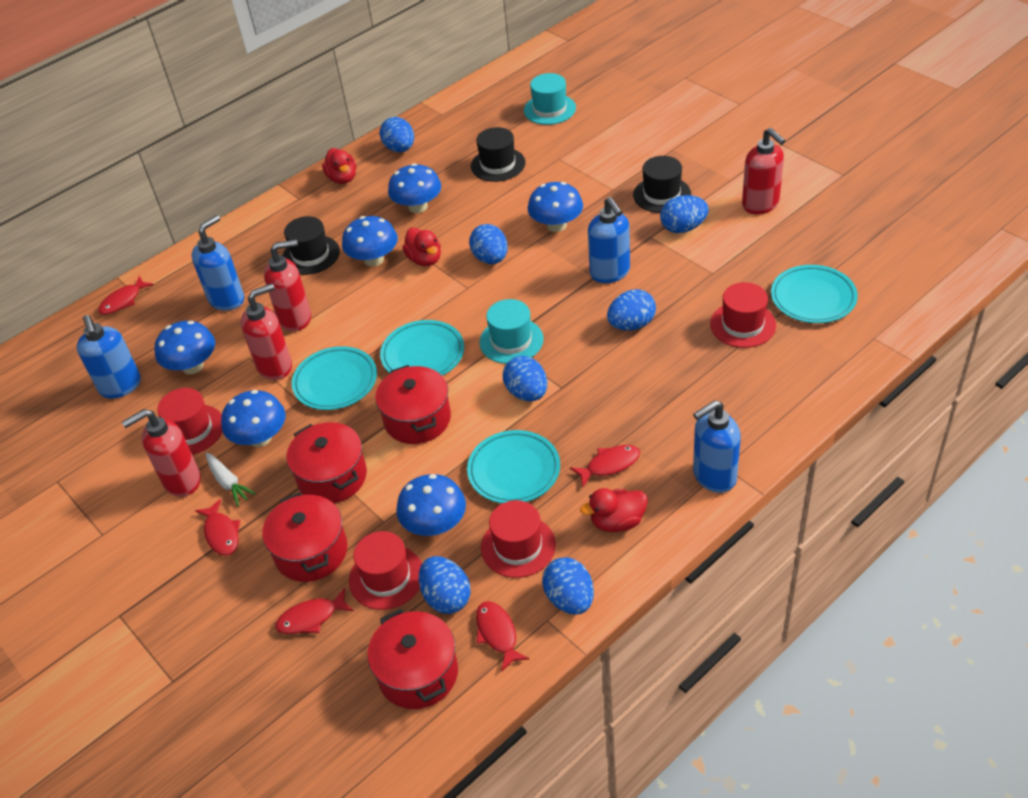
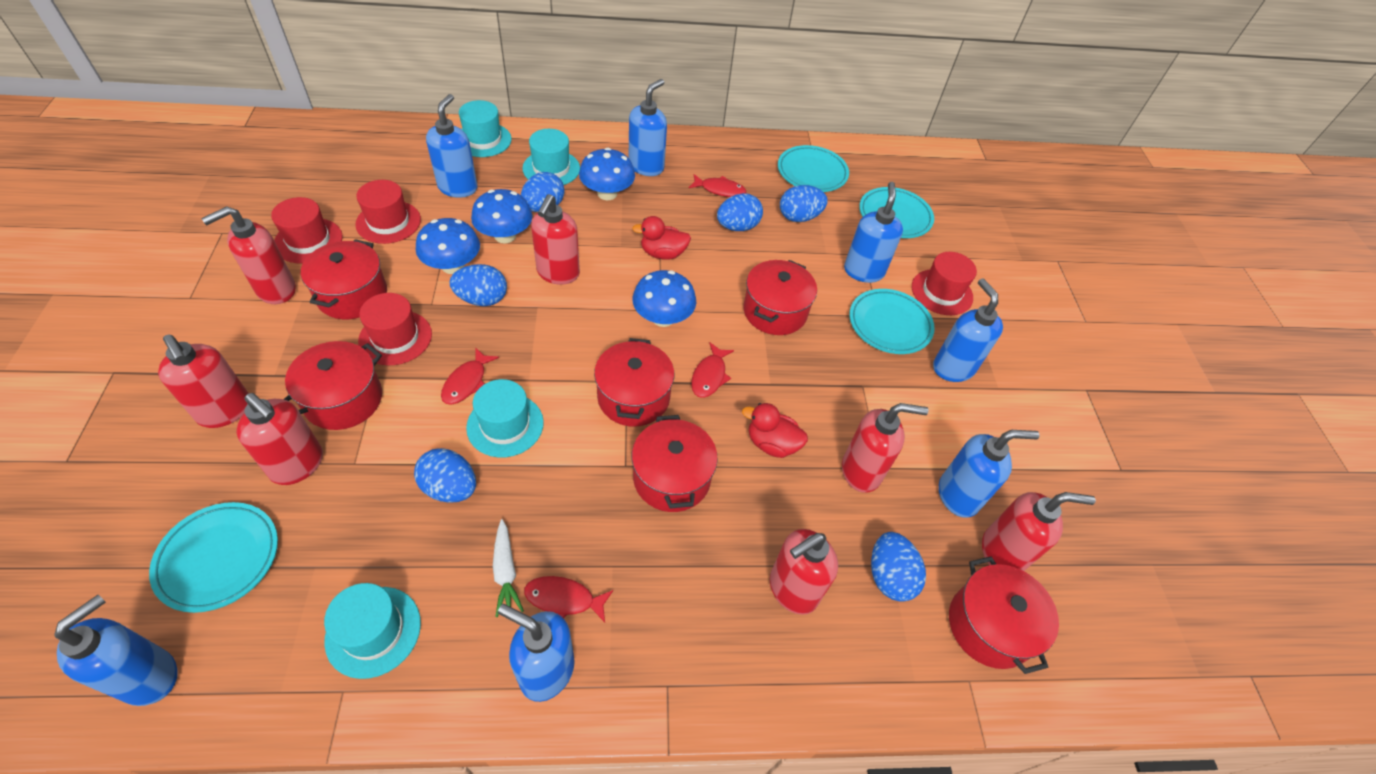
black hat: 3 -> 0
blue egg: 7 -> 6
blue mushroom: 6 -> 4
blue soap dispenser: 4 -> 7
red duck: 3 -> 2
red fish: 5 -> 4
red pot: 4 -> 6
red soap dispenser: 4 -> 7
turquoise hat: 2 -> 4

